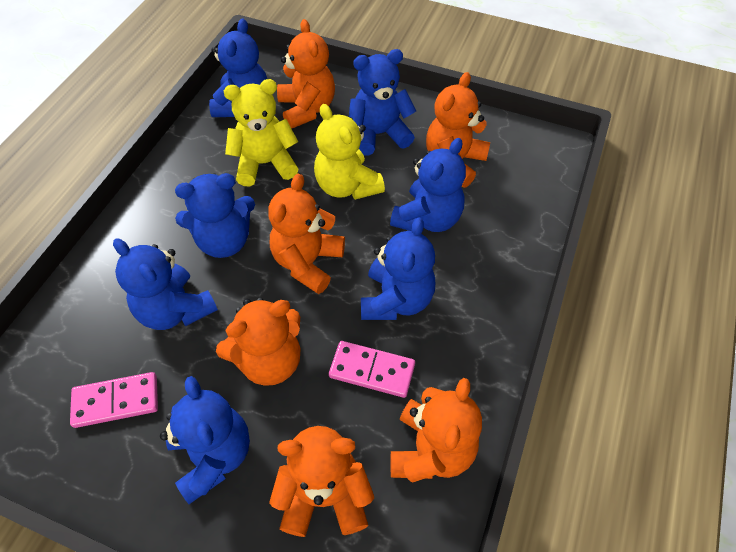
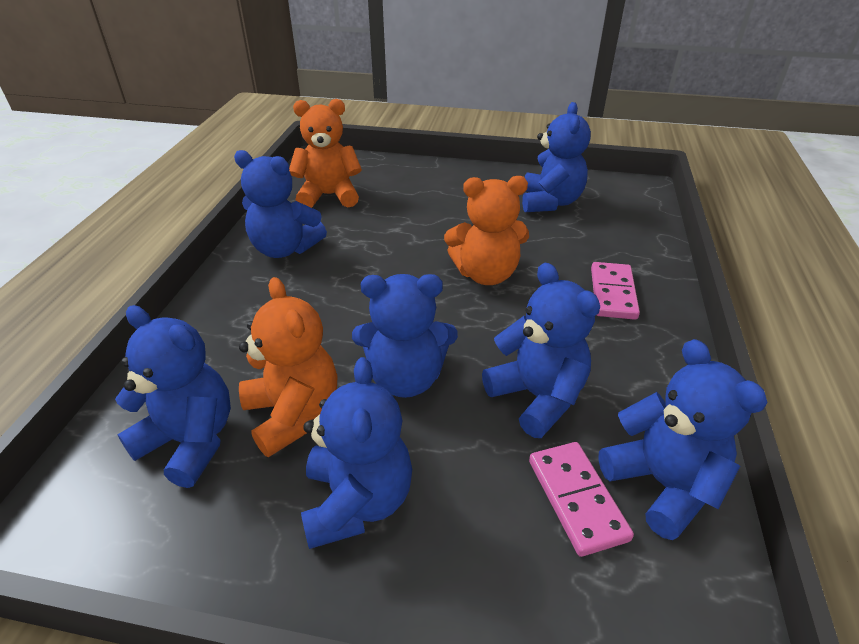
orange teddy bear: 6 -> 3
yellow teddy bear: 2 -> 0

